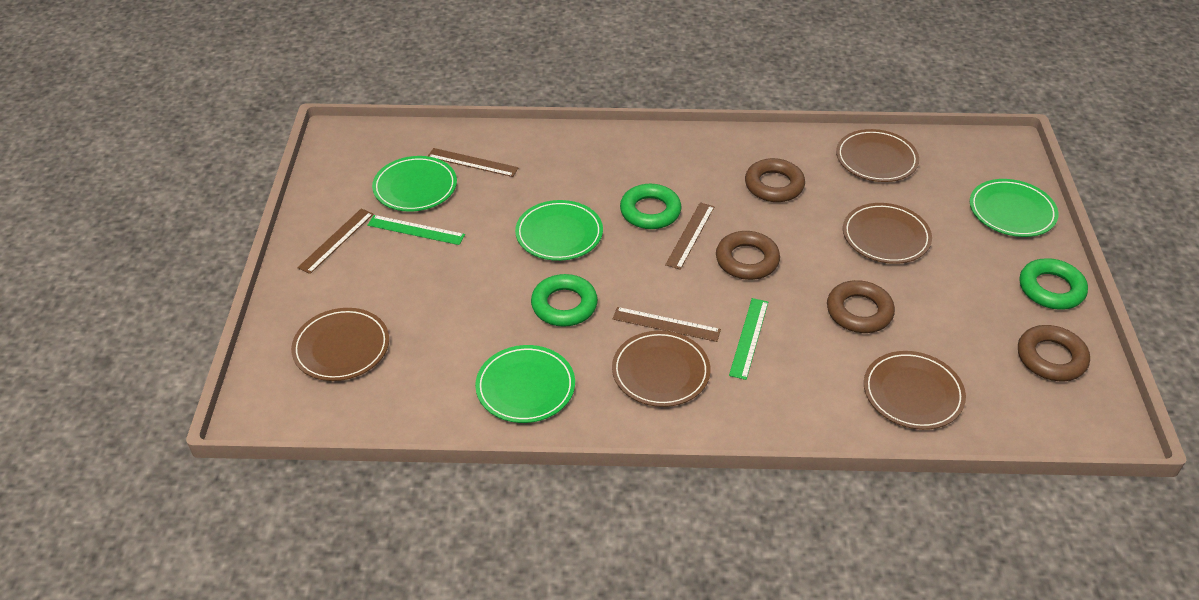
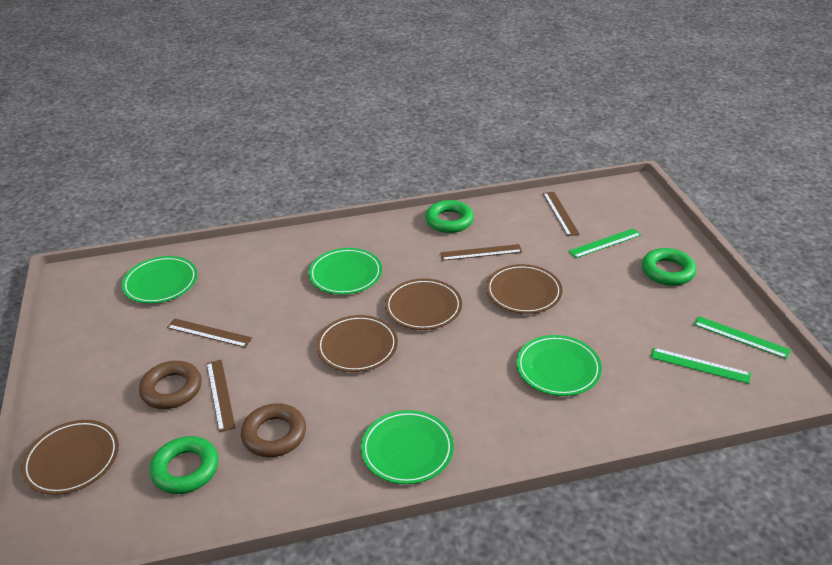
brown plate: 5 -> 4
brown ring: 4 -> 2
green ruler: 2 -> 3

